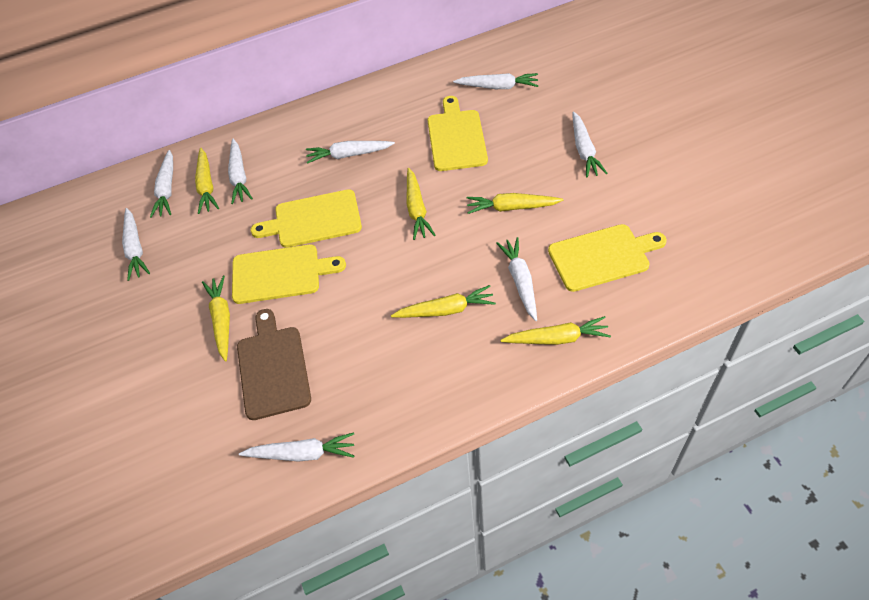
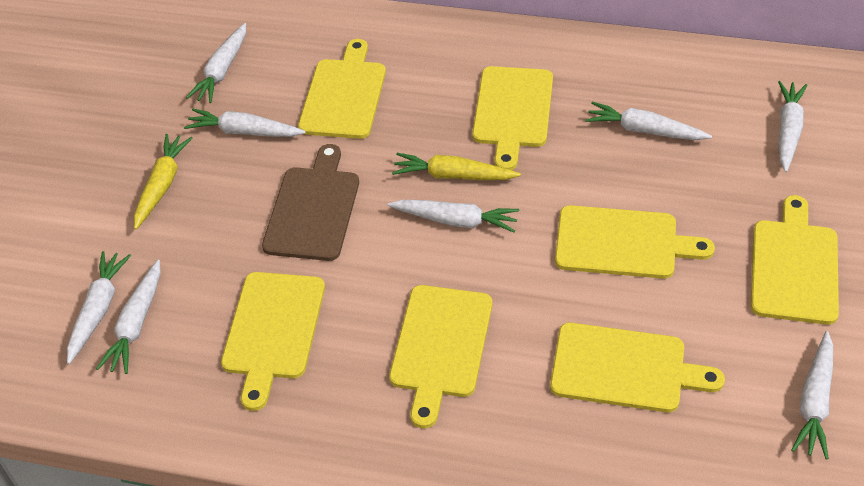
yellow carrot: 6 -> 2
yellow cutting board: 4 -> 7

